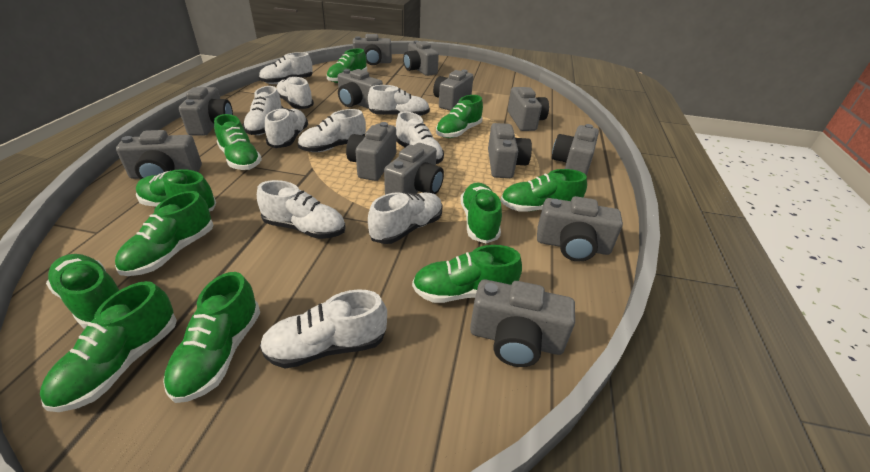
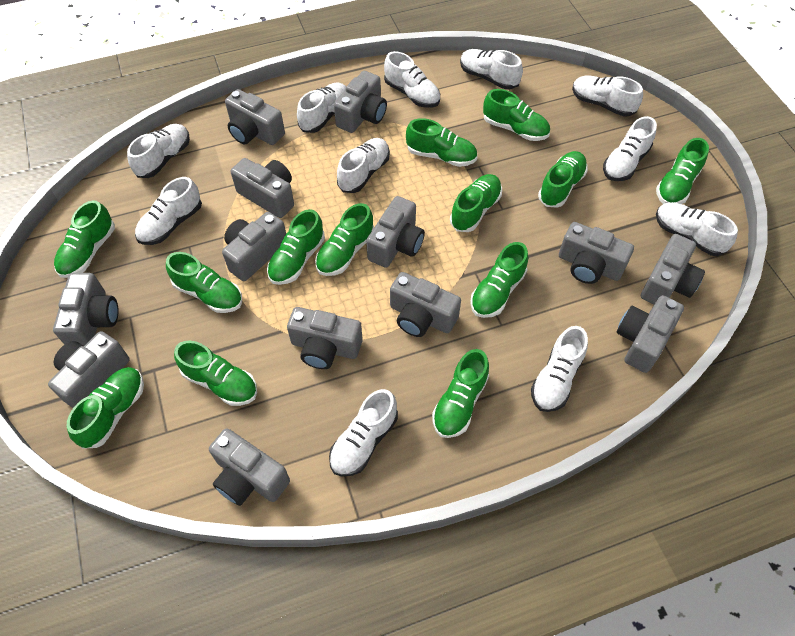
green shoe: 11 -> 13
white shoe: 10 -> 11

